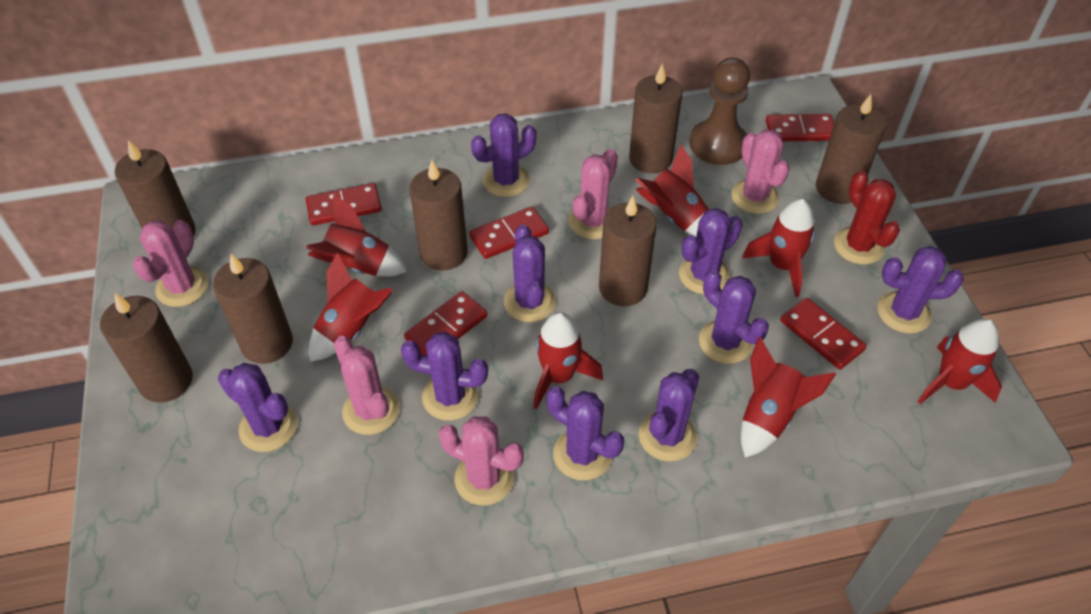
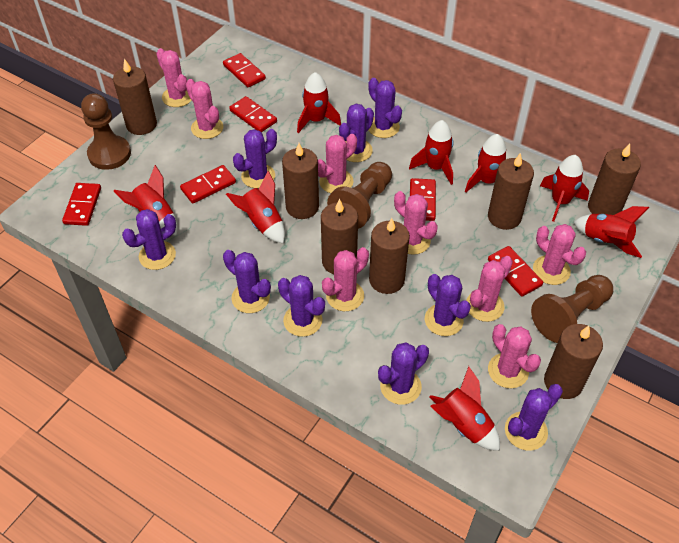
brown pawn: 1 -> 3
pink cactus: 5 -> 8
red cactus: 1 -> 0
red domino: 5 -> 6
red rocket: 7 -> 8

